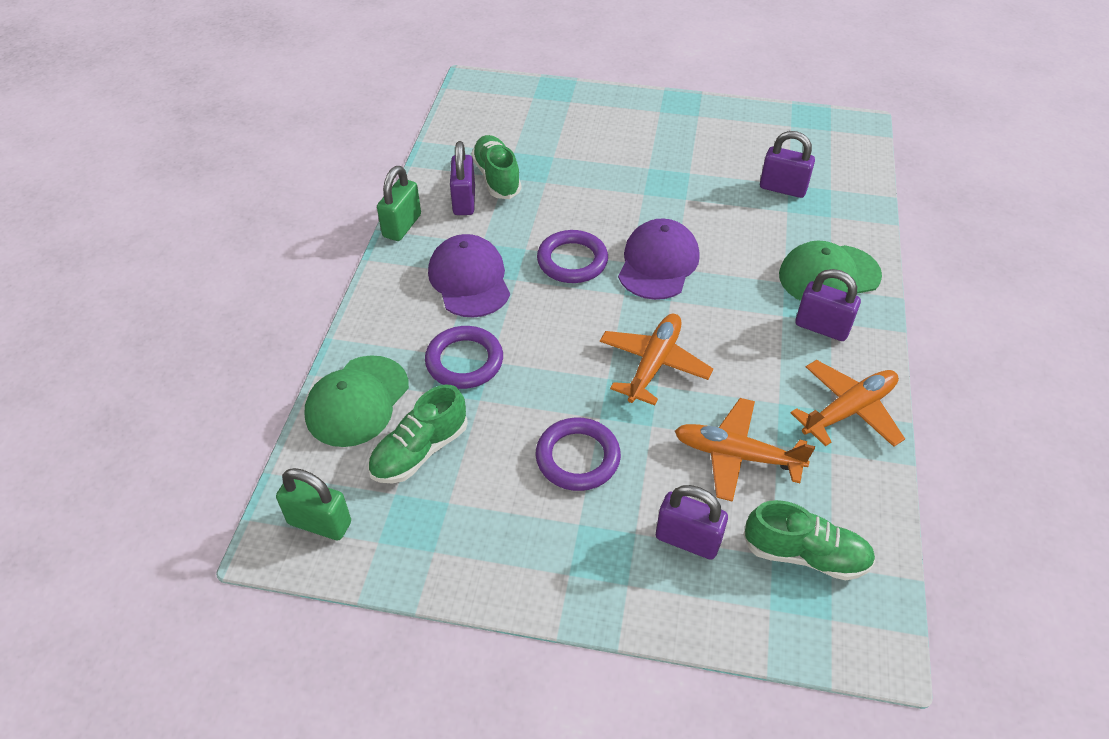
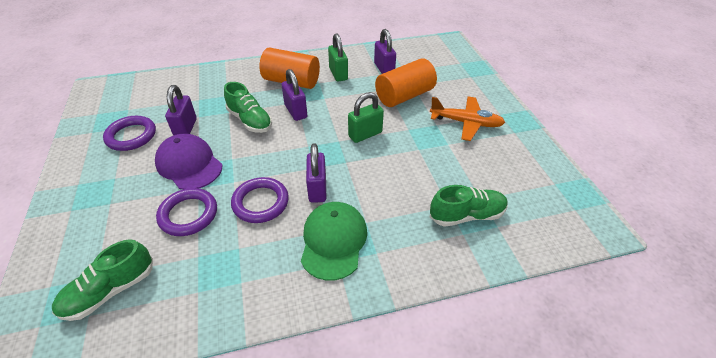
green cap: 2 -> 1
orange cylinder: 0 -> 2
orange plane: 3 -> 1
purple cap: 2 -> 1

